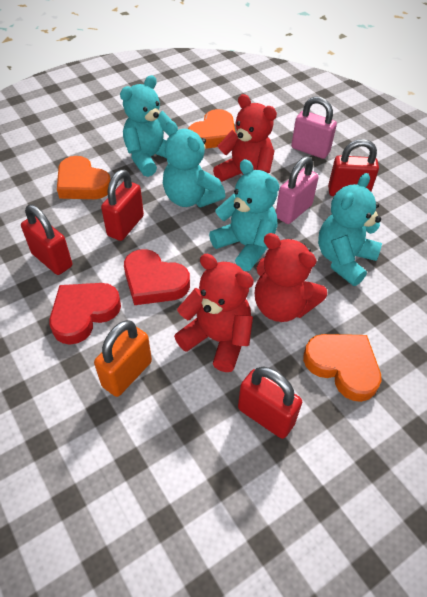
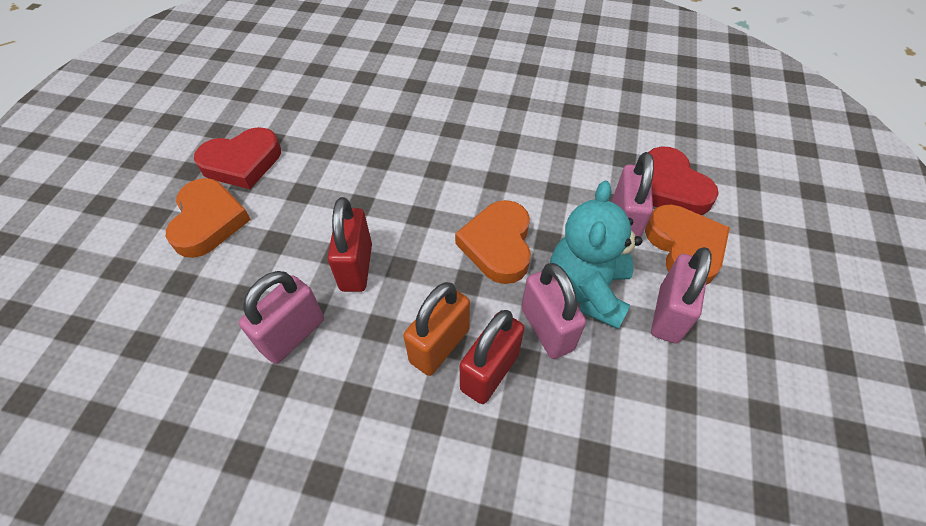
pink padlock: 2 -> 4
red padlock: 4 -> 2
red teddy bear: 3 -> 0
turquoise teddy bear: 4 -> 1

